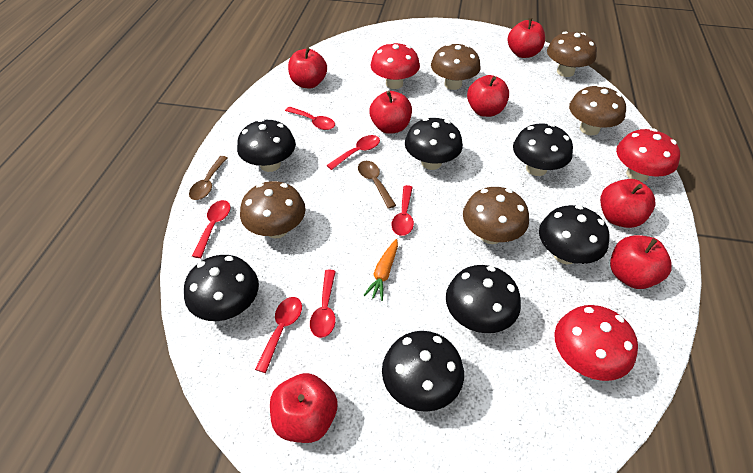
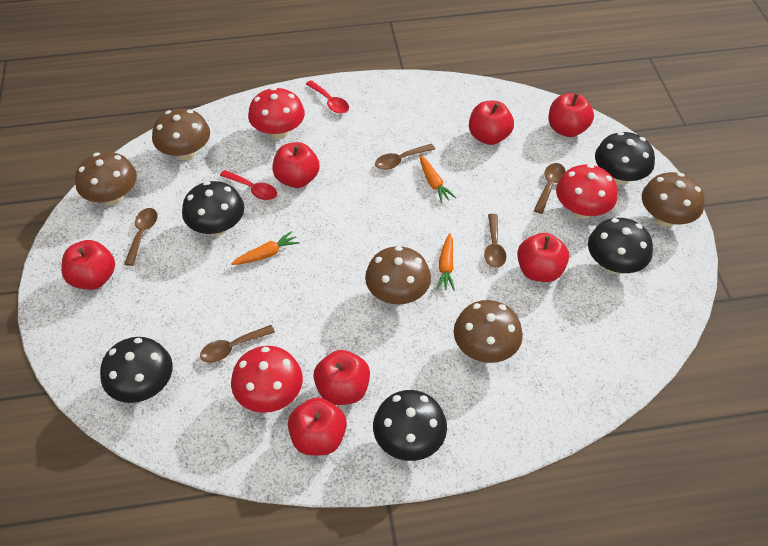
black mushroom: 7 -> 5
brown spoon: 2 -> 5
orange carrot: 1 -> 3
red spoon: 6 -> 2

